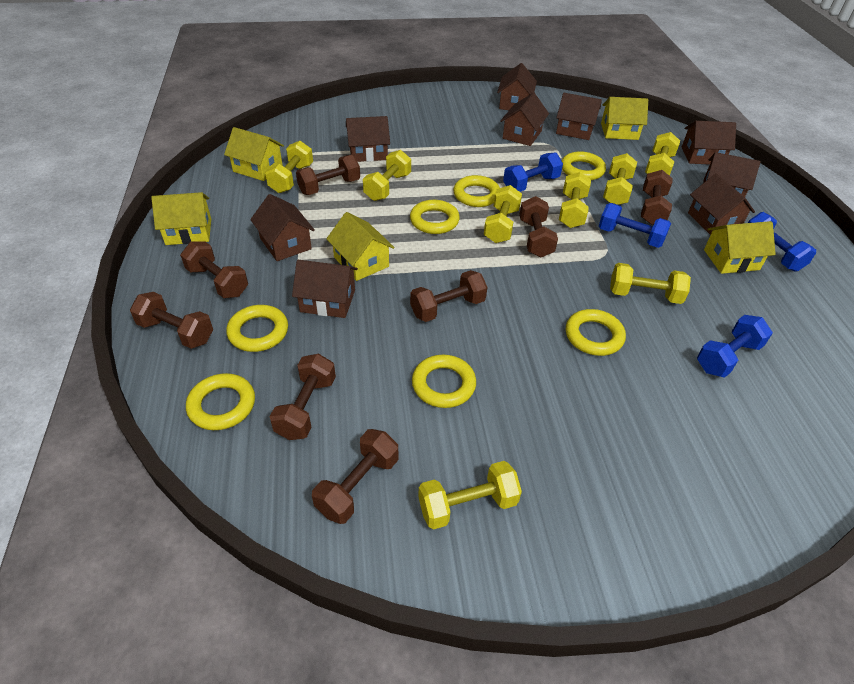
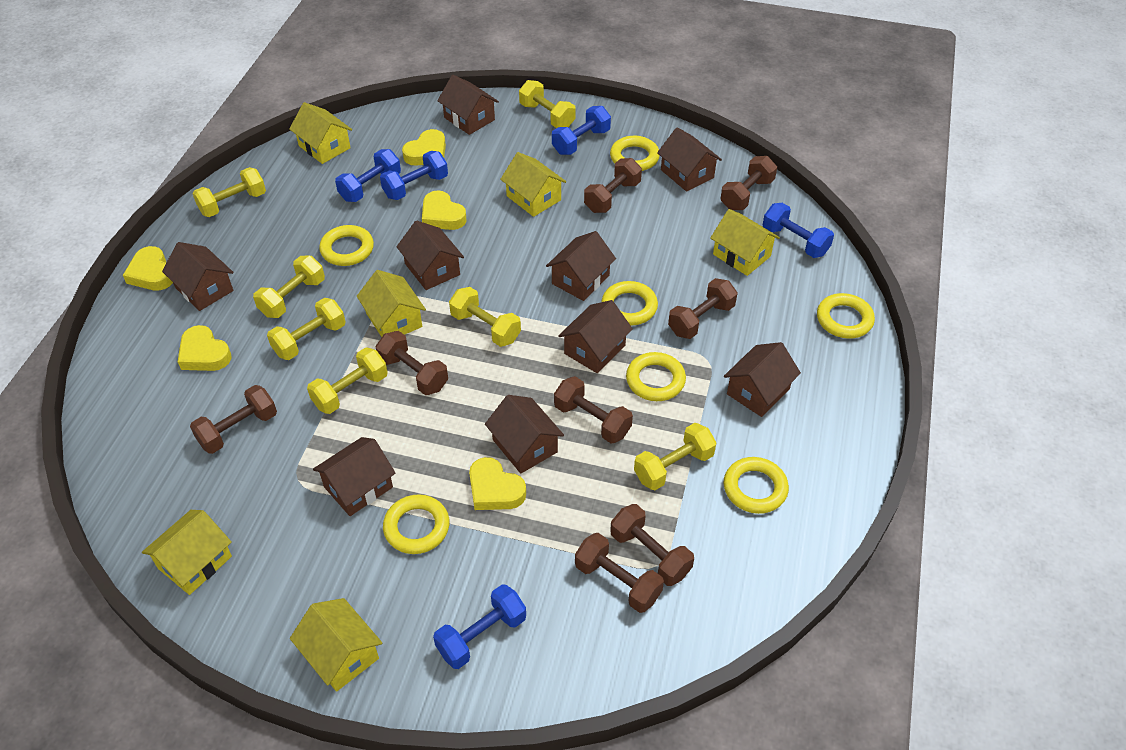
blue dumbbell: 4 -> 5
yellow dumbbell: 8 -> 7
yellow heart: 0 -> 5
yellow house: 5 -> 6

